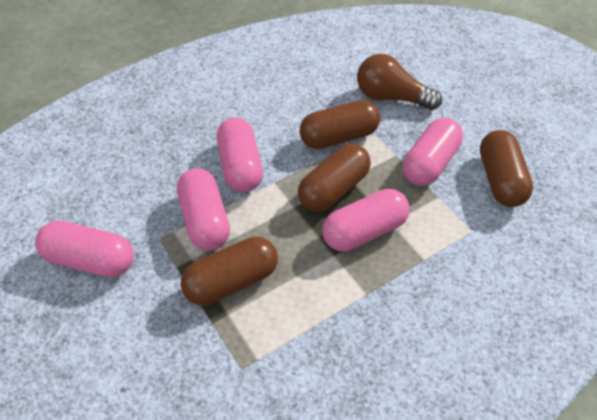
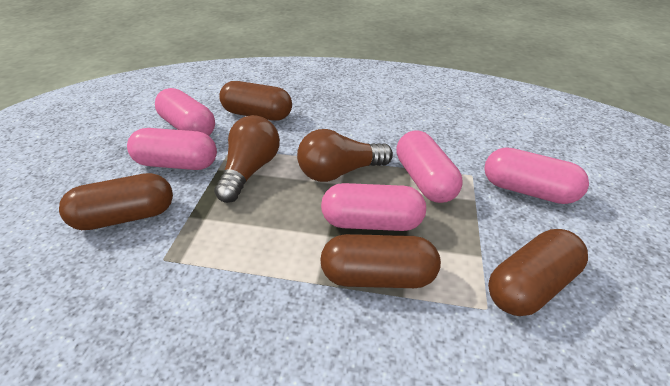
brown light bulb: 1 -> 2

